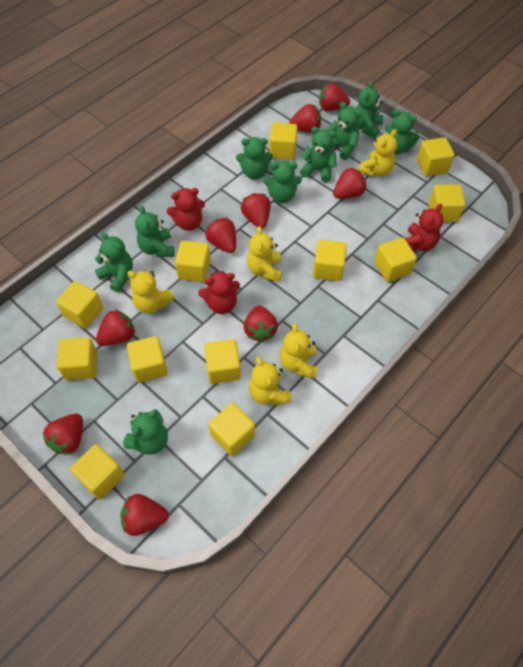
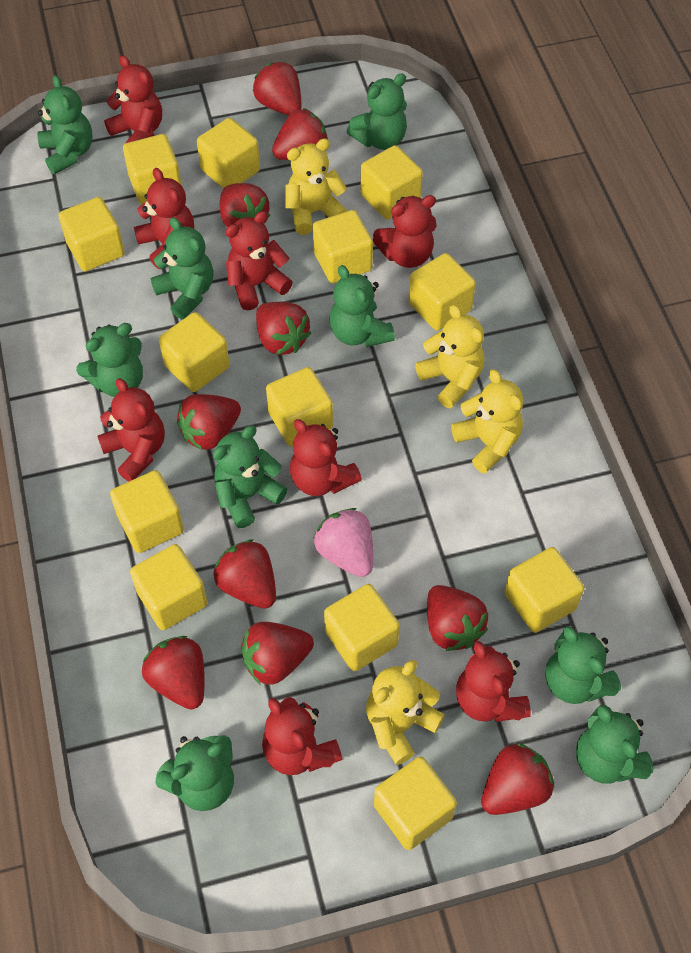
pink strawberry: 0 -> 1
red strawberry: 9 -> 10
red teddy bear: 3 -> 8
yellow cube: 12 -> 13
yellow teddy bear: 5 -> 4

